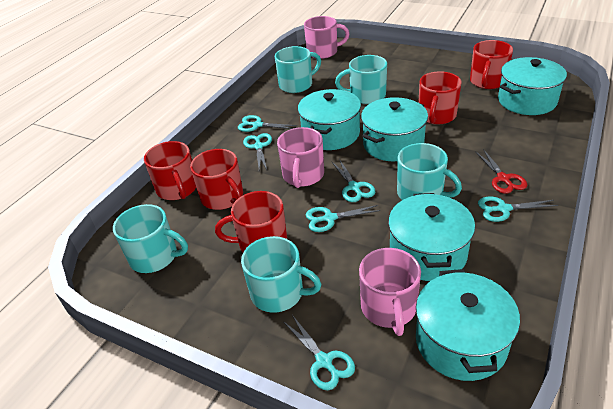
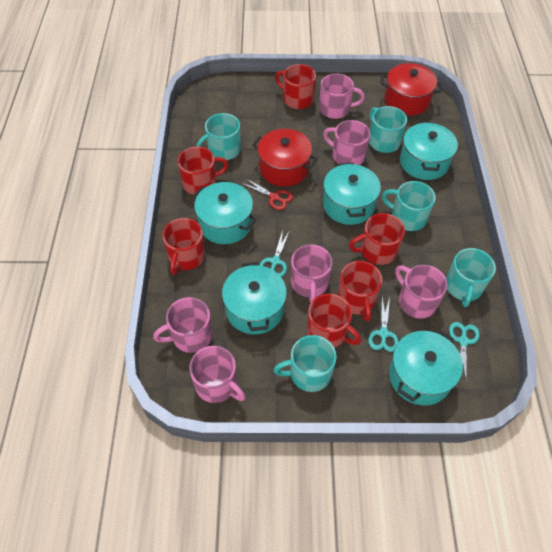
pink mug: 3 -> 6
red mug: 5 -> 6
red pot: 0 -> 2
turquoise scissors: 6 -> 3

